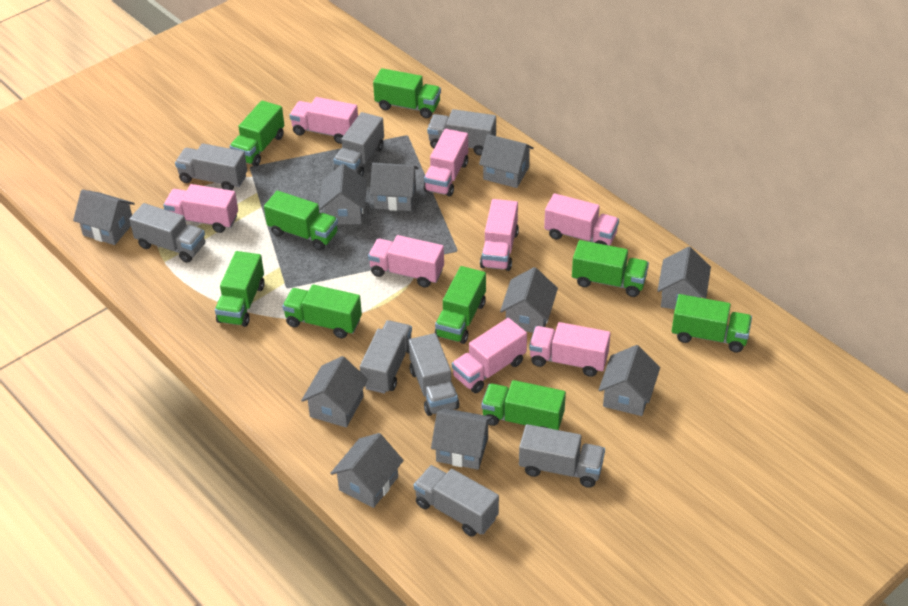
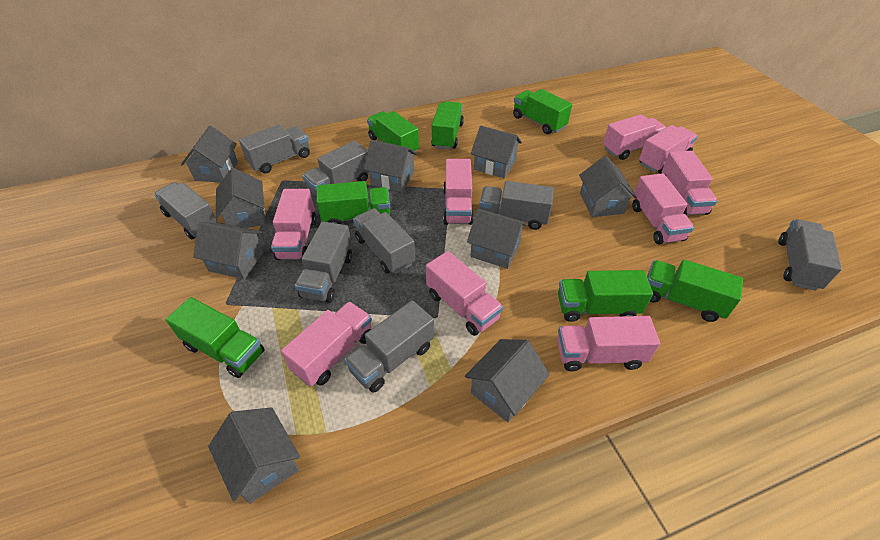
green truck: 9 -> 7
grey house: 10 -> 9
pink truck: 8 -> 9

